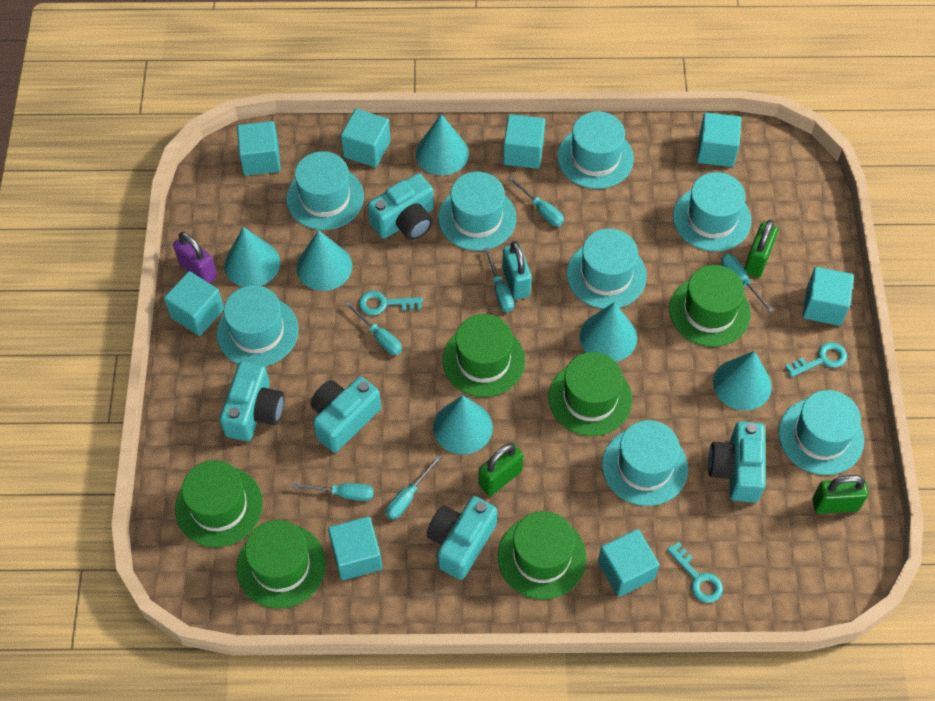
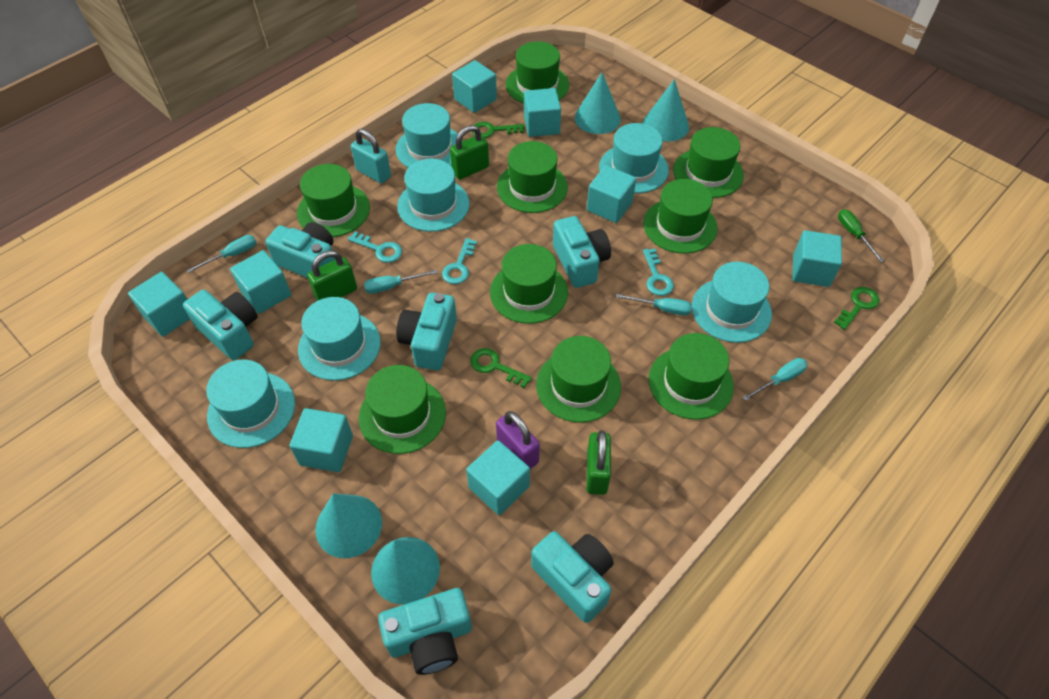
green hat: 6 -> 9
green key: 0 -> 3
green screwdriver: 0 -> 1
turquoise camera: 5 -> 6
turquoise cone: 6 -> 4
turquoise hat: 8 -> 6
turquoise screwdriver: 6 -> 4

